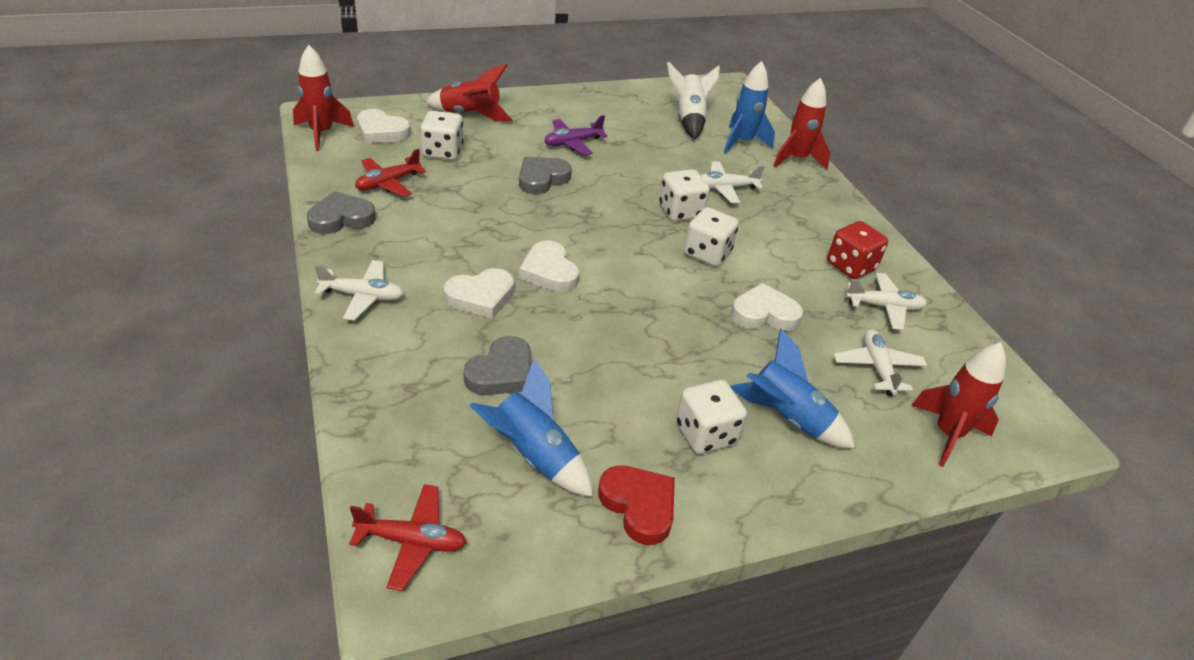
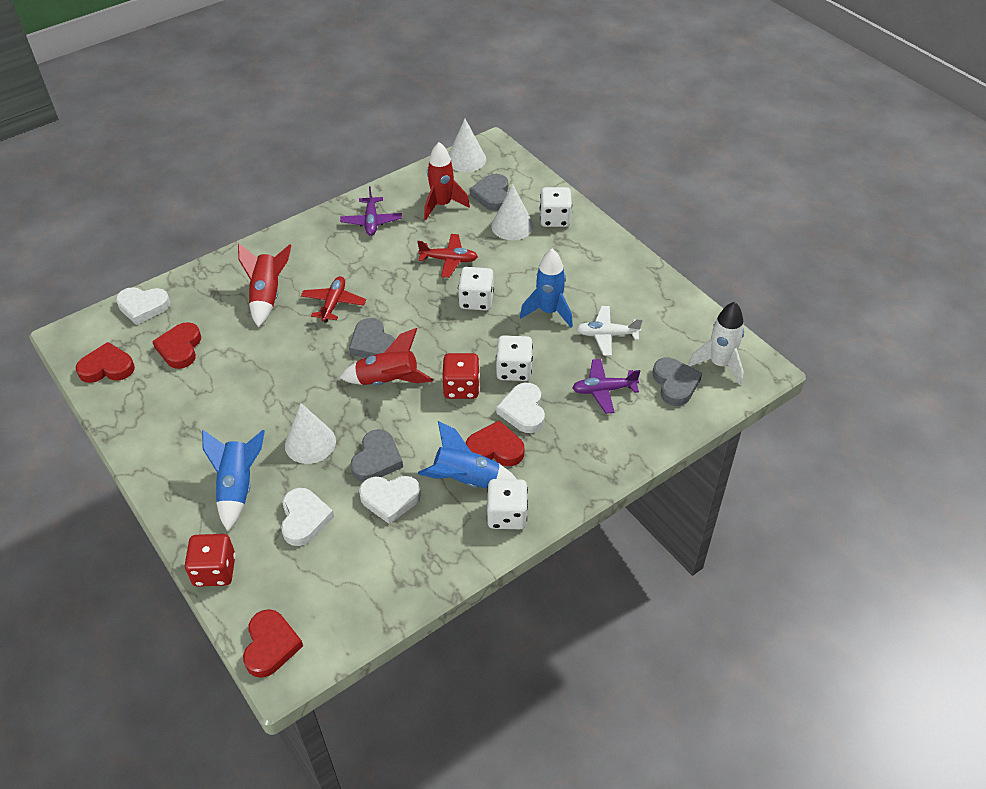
grey heart: 3 -> 4
purple plane: 1 -> 2
red dice: 1 -> 2
red heart: 1 -> 4
red rocket: 4 -> 3
white cone: 0 -> 3
white plane: 4 -> 1

